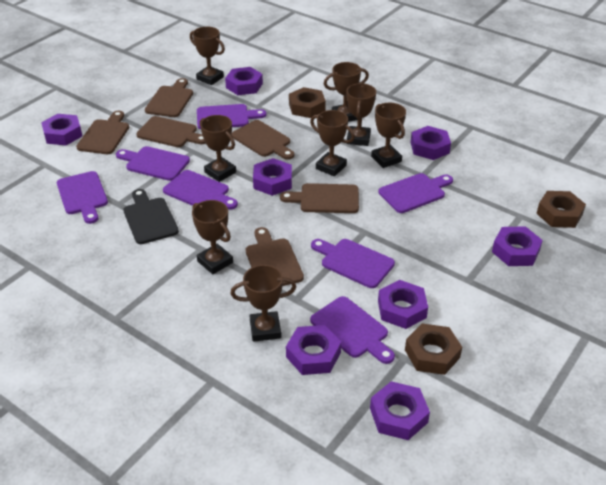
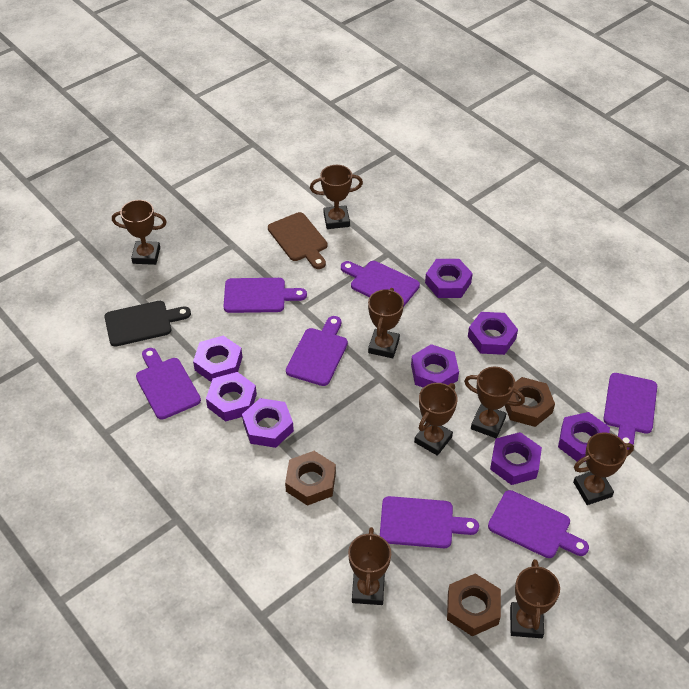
brown cutting board: 6 -> 1

